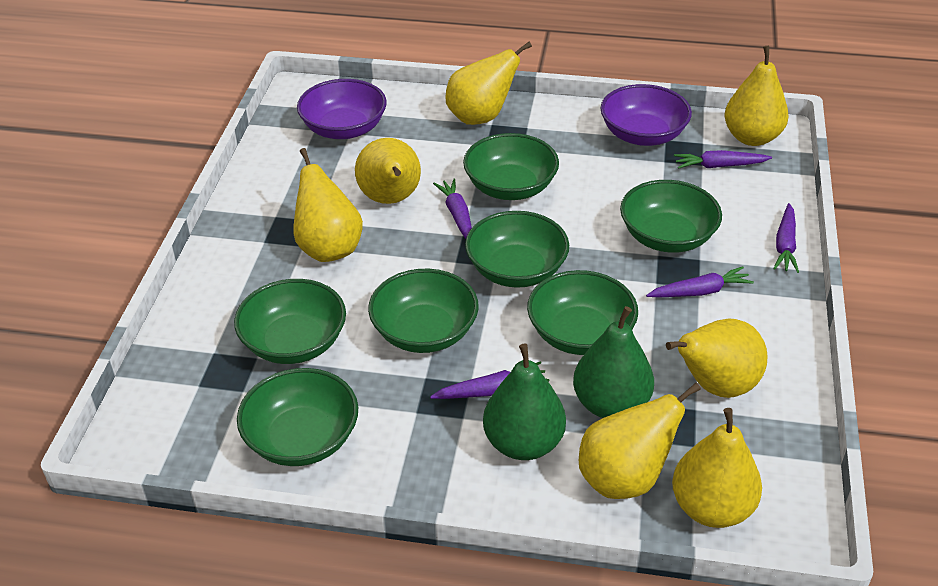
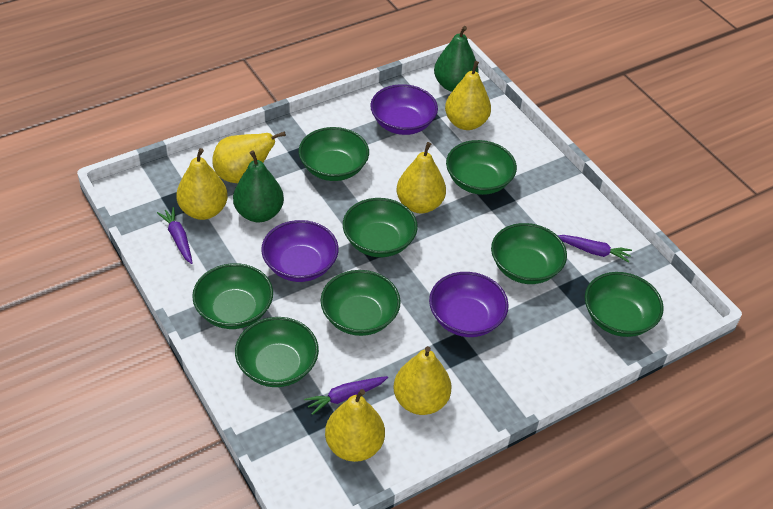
green bowl: 7 -> 8
purple bowl: 2 -> 3
purple carrot: 5 -> 3
yellow pear: 7 -> 6

